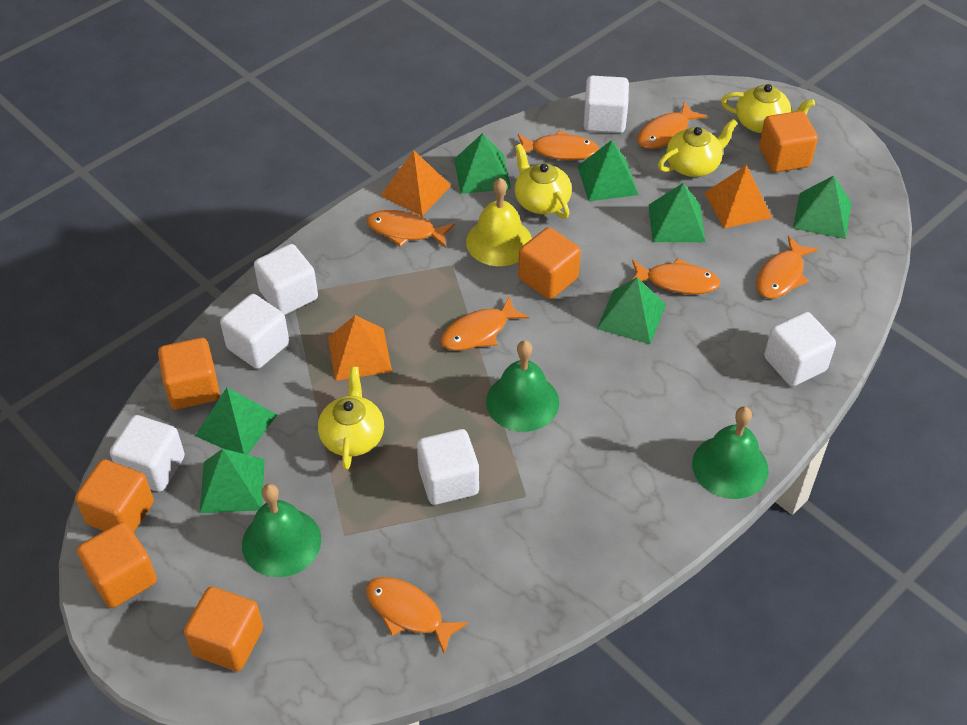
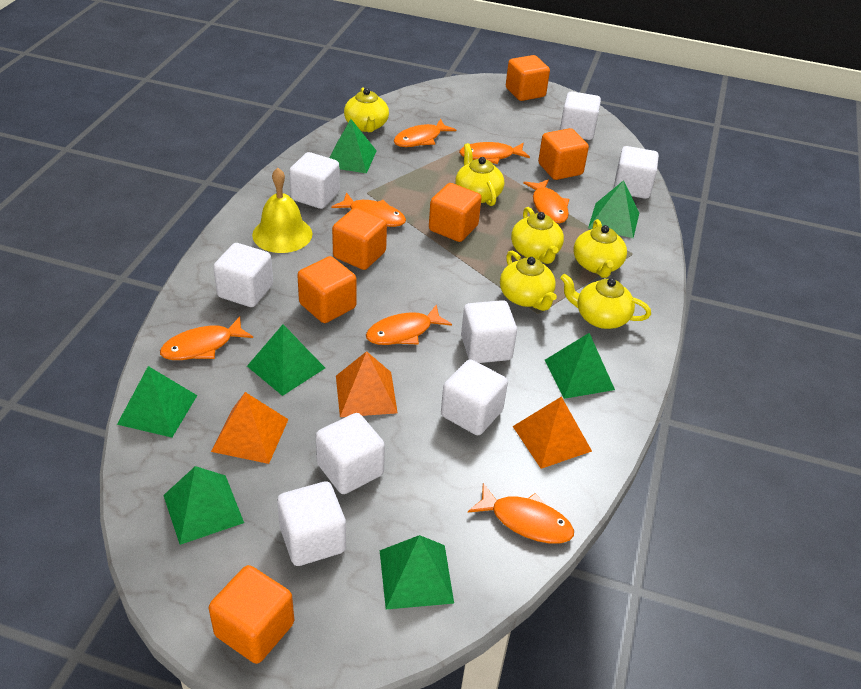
green bell: 3 -> 0
white cube: 6 -> 8
yellow teapot: 4 -> 6

